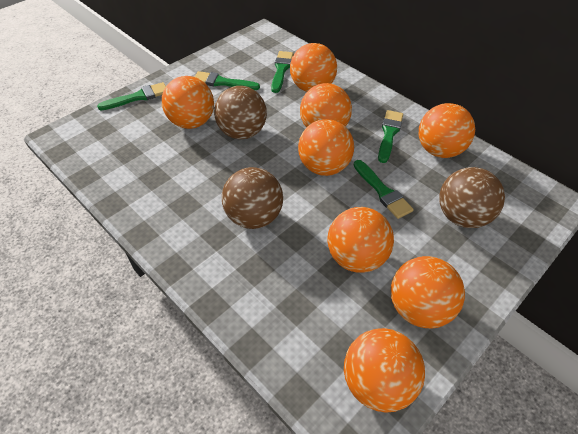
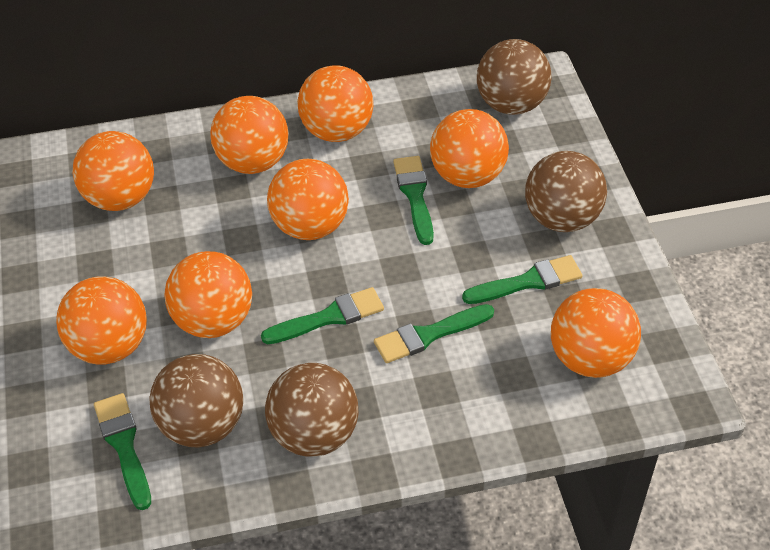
brown ball: 3 -> 4

